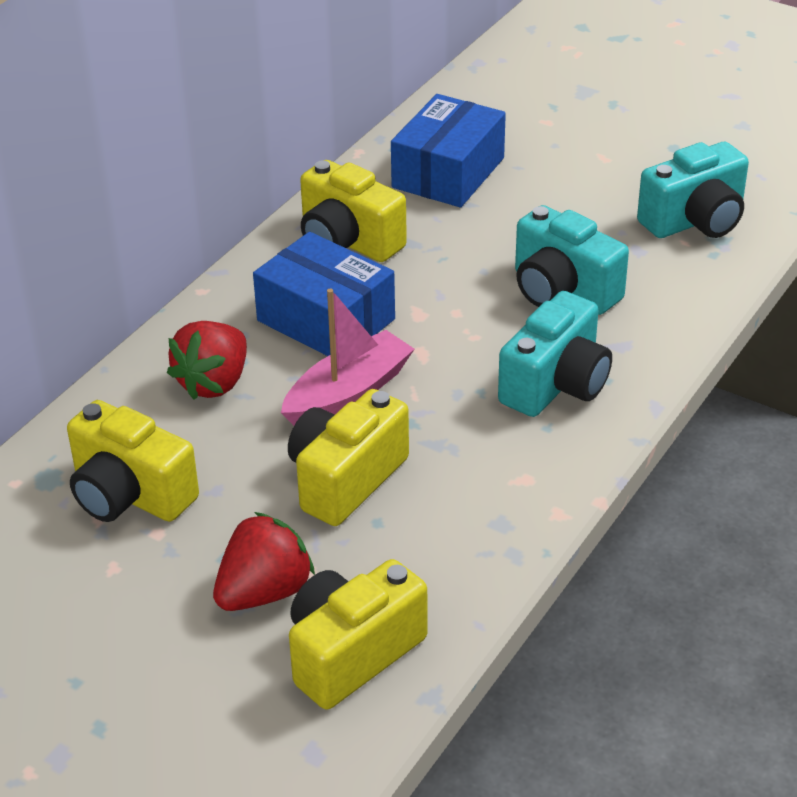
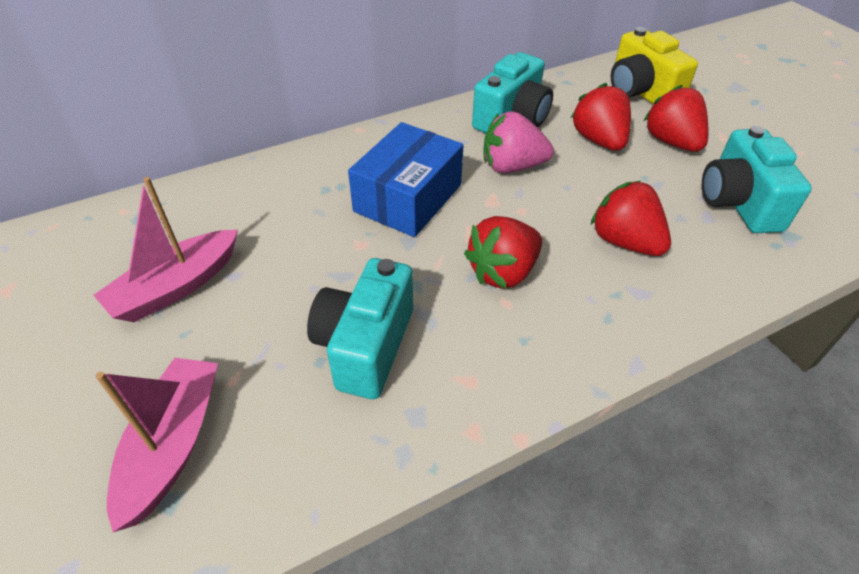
blue box: 2 -> 1
pink boat: 1 -> 2
pink strawberry: 0 -> 1
red strawberry: 2 -> 4
yellow camera: 4 -> 1

